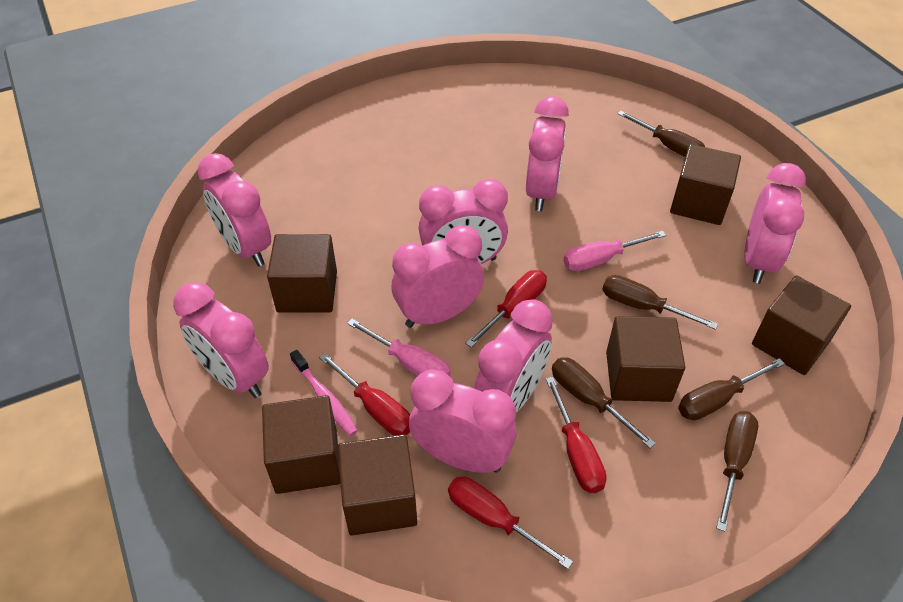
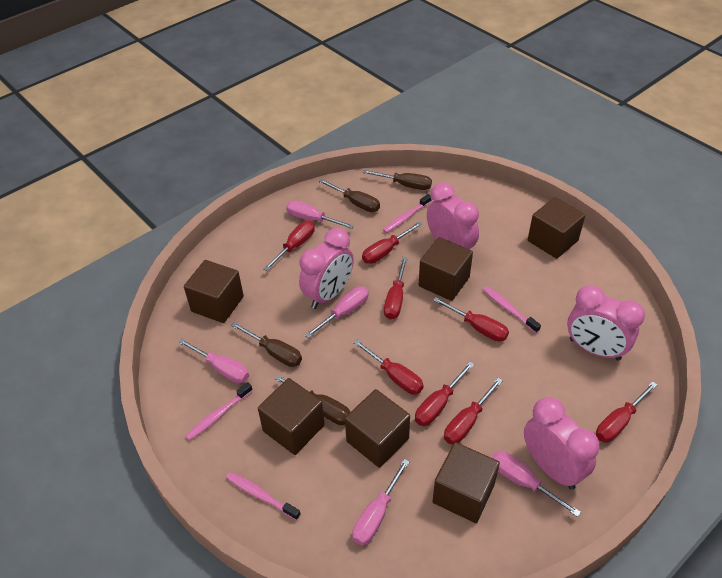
brown screwdriver: 5 -> 4
pink clock: 8 -> 4
pink screwdriver: 2 -> 5
pink toothbrush: 1 -> 4
red screwdriver: 4 -> 8

